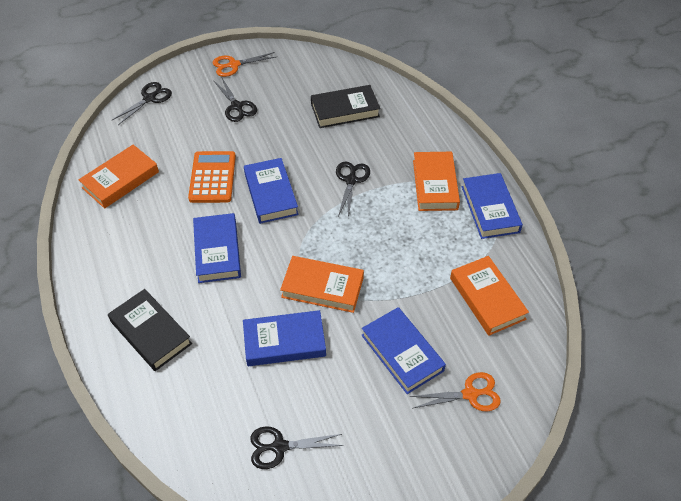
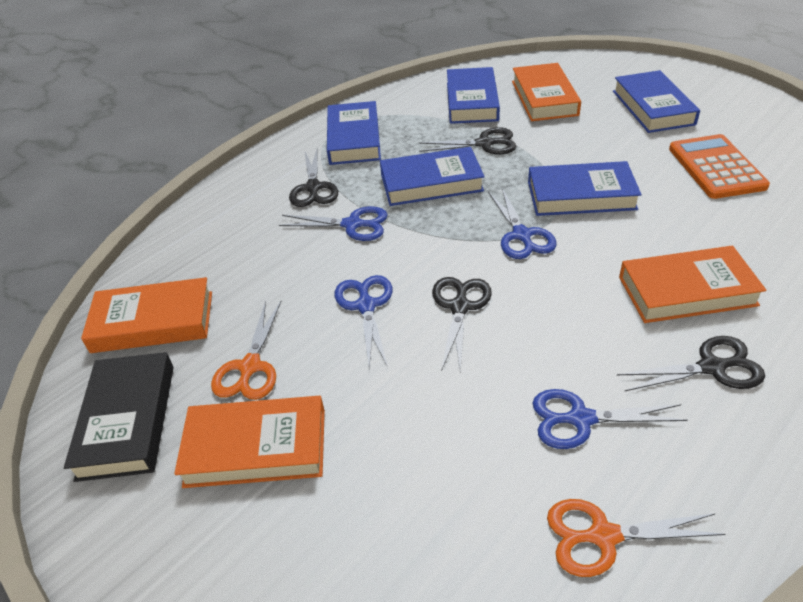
black book: 2 -> 1
blue scissors: 0 -> 4

